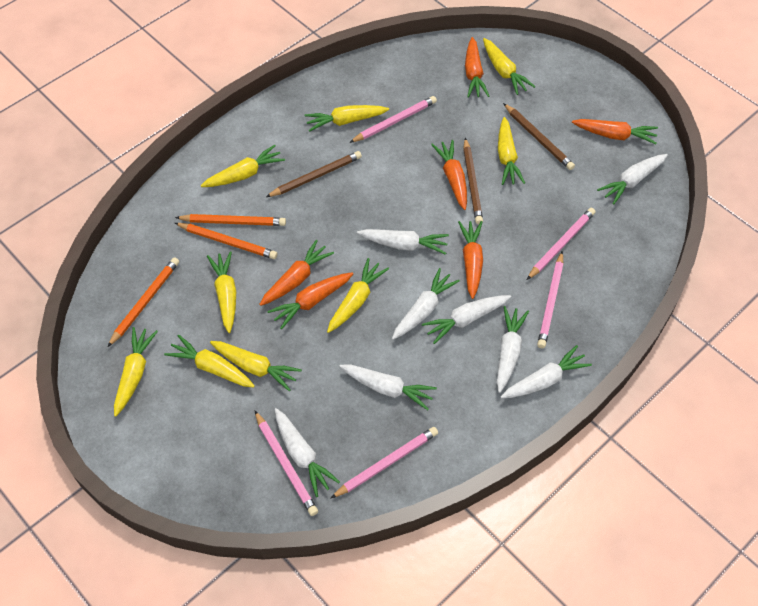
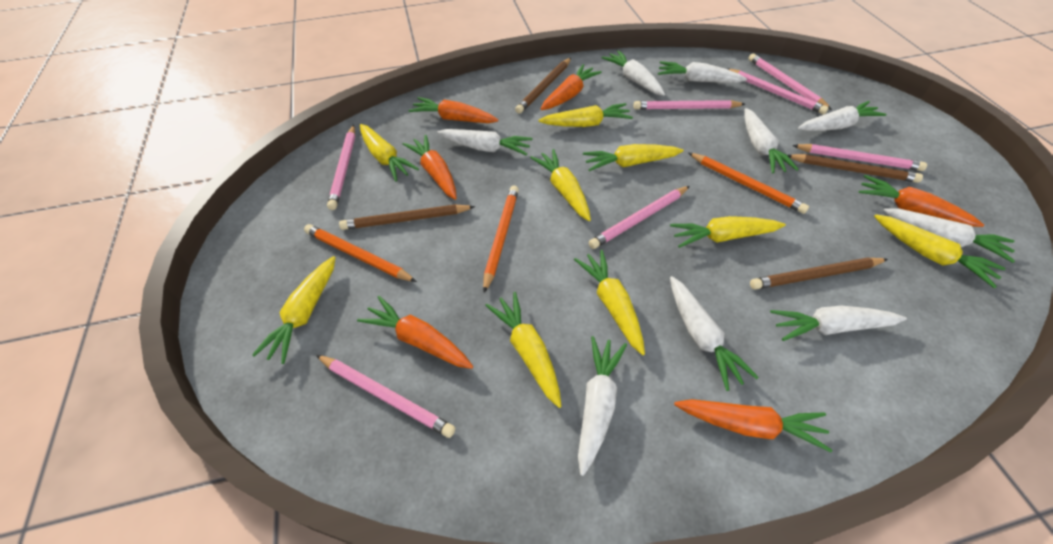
brown pencil: 3 -> 4
pink pencil: 5 -> 7
white carrot: 8 -> 9

